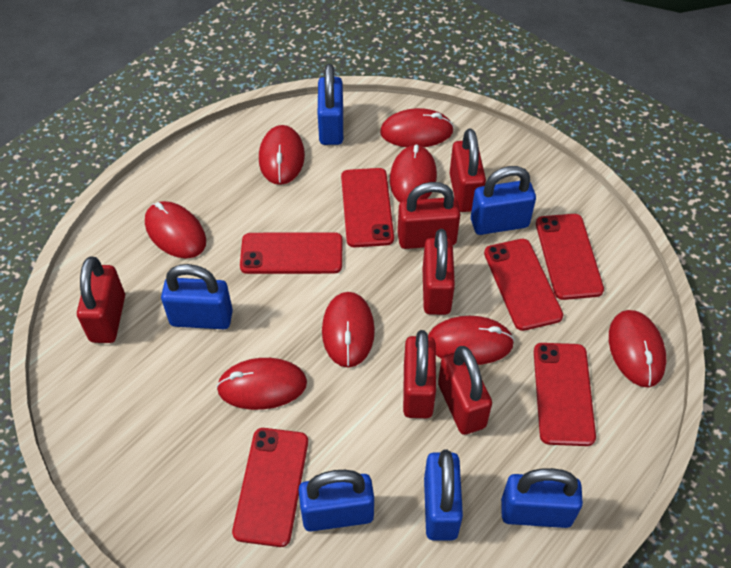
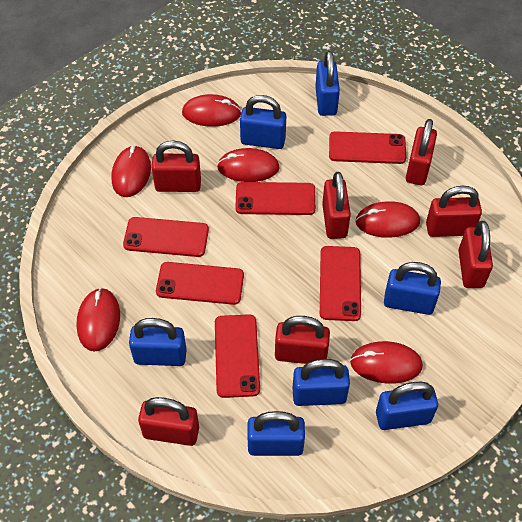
blue padlock: 6 -> 7
red mouse: 8 -> 6
red padlock: 6 -> 7

